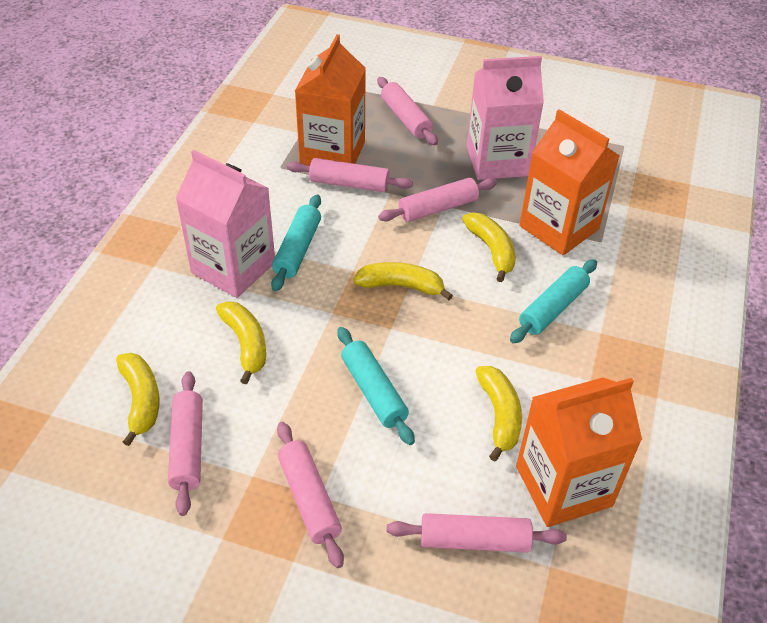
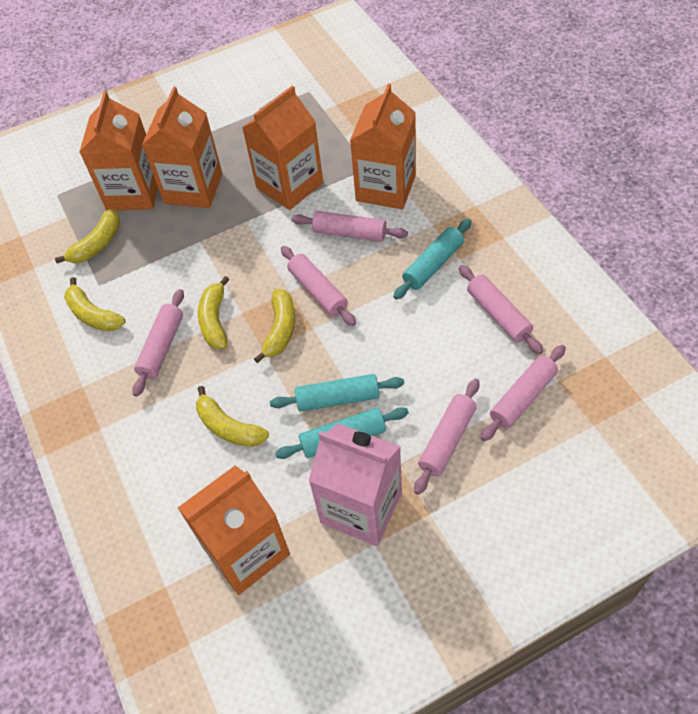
orange carton: 3 -> 5
pink carton: 2 -> 1

